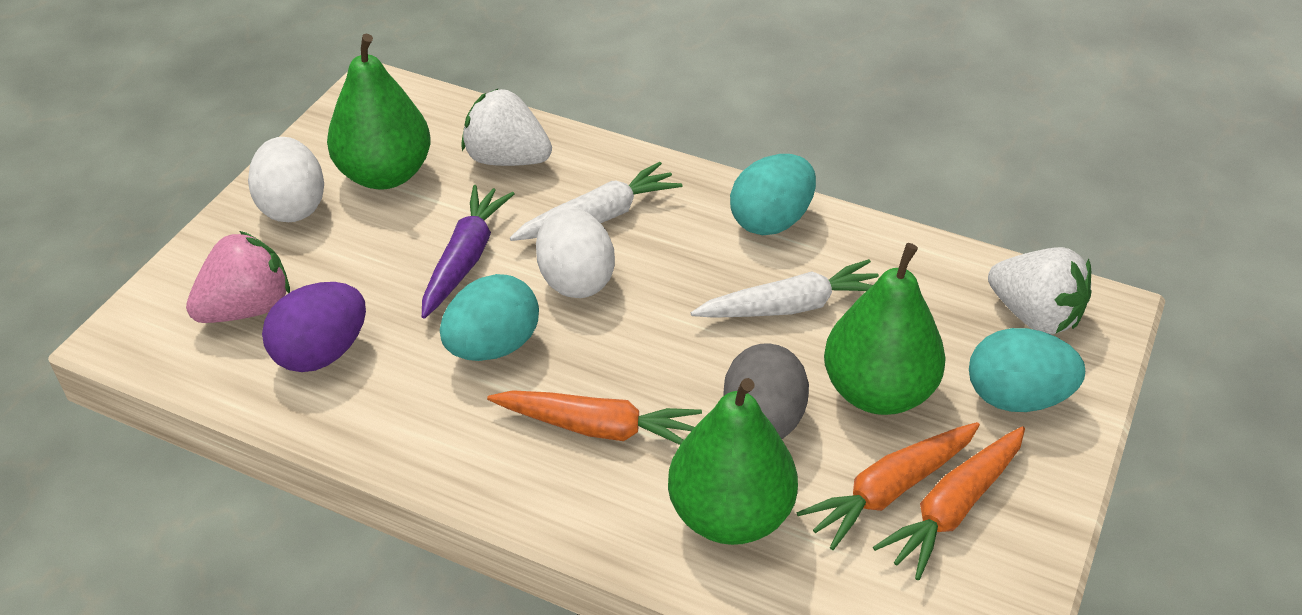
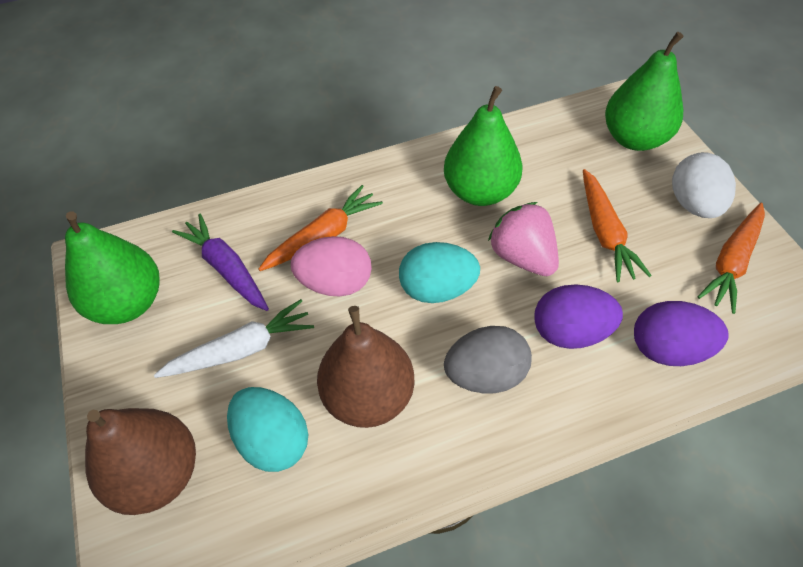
brown pear: 0 -> 2
pink egg: 0 -> 1
purple egg: 1 -> 2
turquoise egg: 3 -> 2
white carrot: 2 -> 1
white egg: 2 -> 1
white strawberry: 2 -> 0

